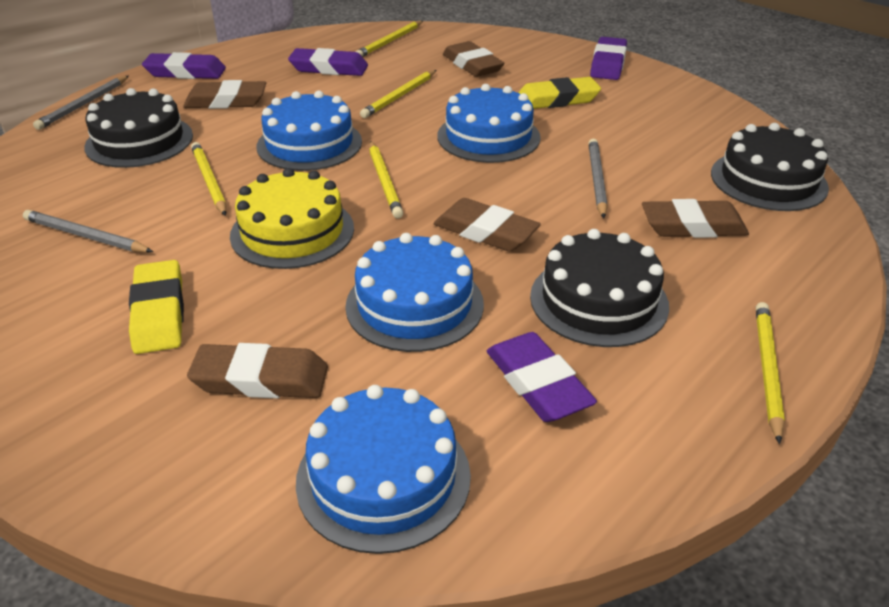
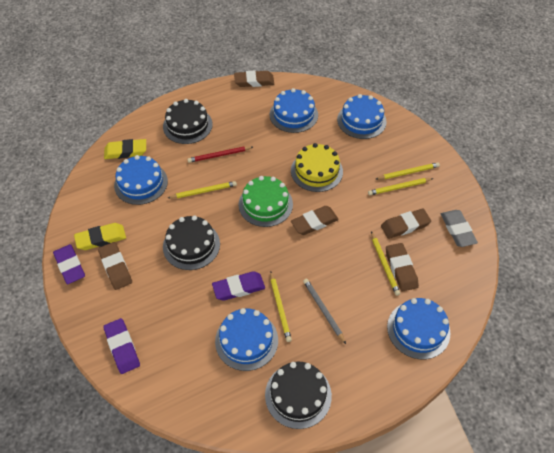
blue cake: 4 -> 5
green cake: 0 -> 1
grey eraser: 0 -> 1
grey pencil: 3 -> 1
purple eraser: 4 -> 3
red pencil: 0 -> 1

